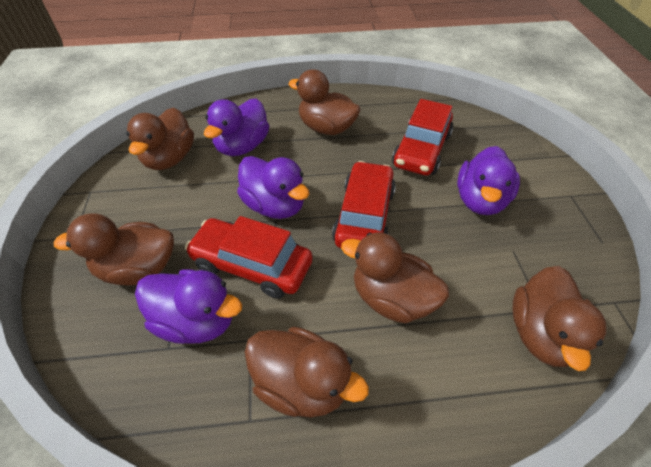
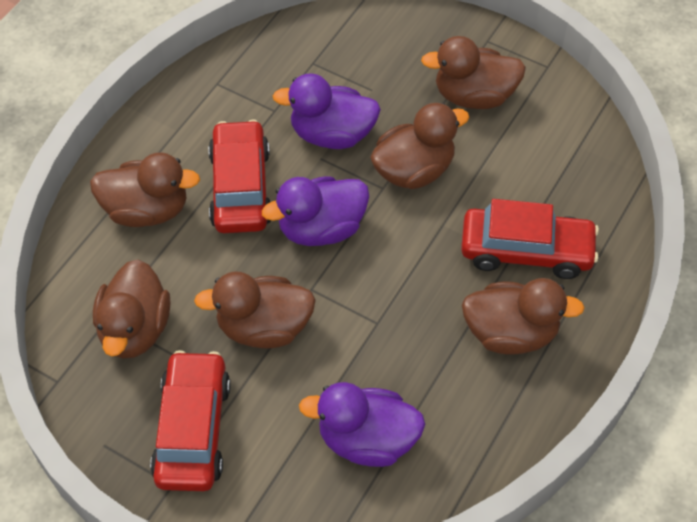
purple duck: 4 -> 3

